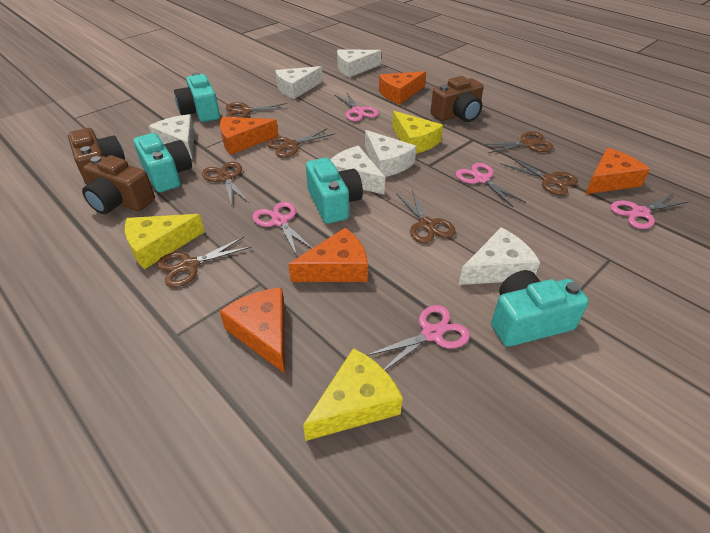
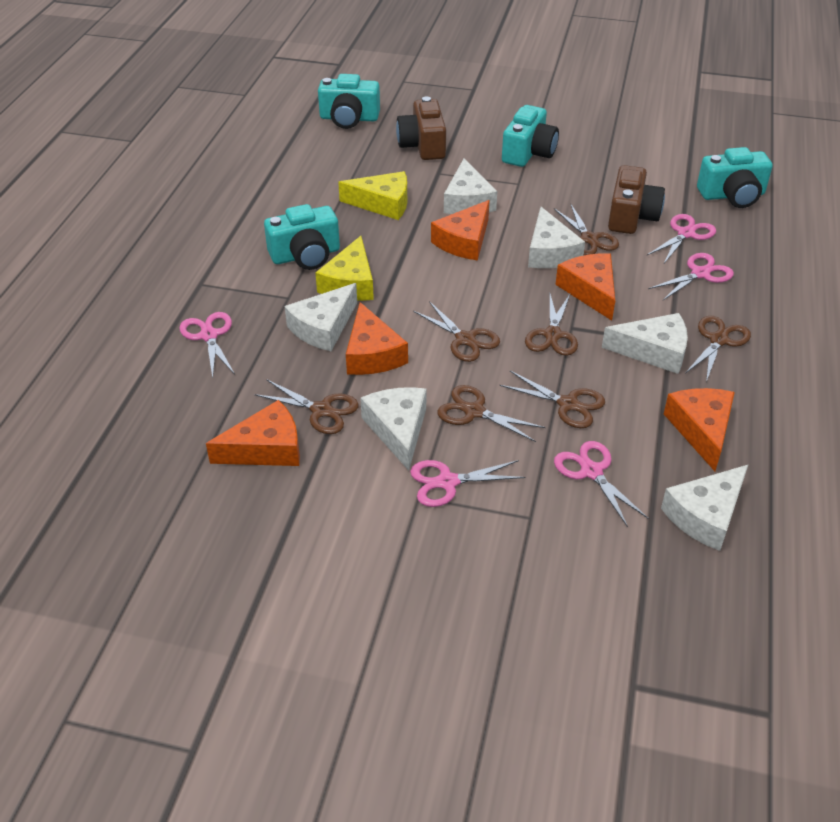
brown camera: 3 -> 2
yellow cheese: 3 -> 2

